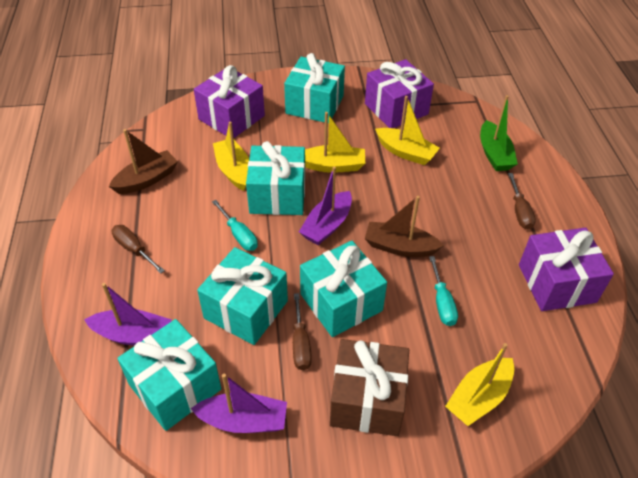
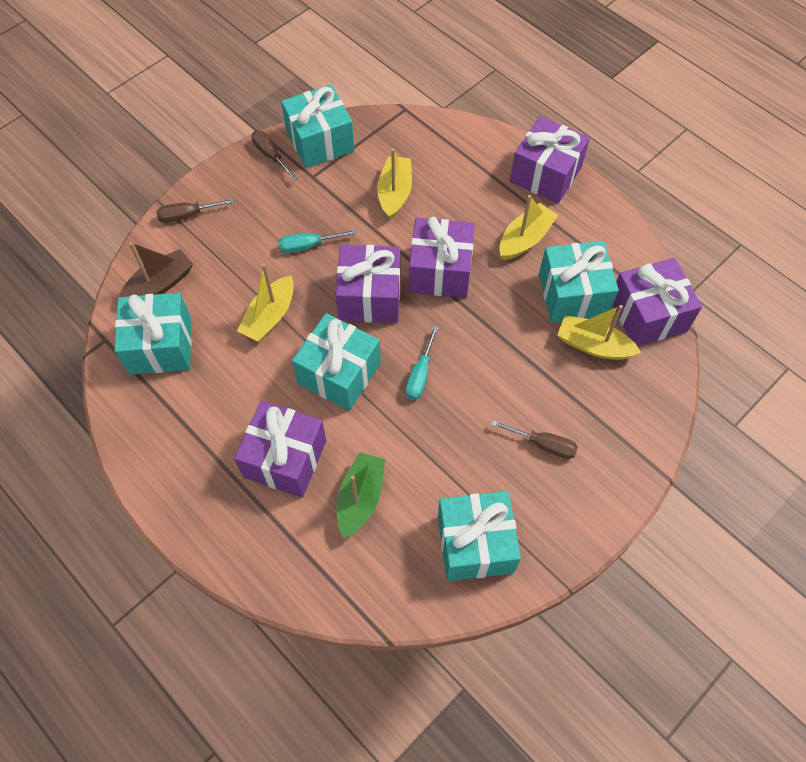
brown boat: 2 -> 1
brown gift: 1 -> 0
purple boat: 3 -> 0
purple gift: 3 -> 5

